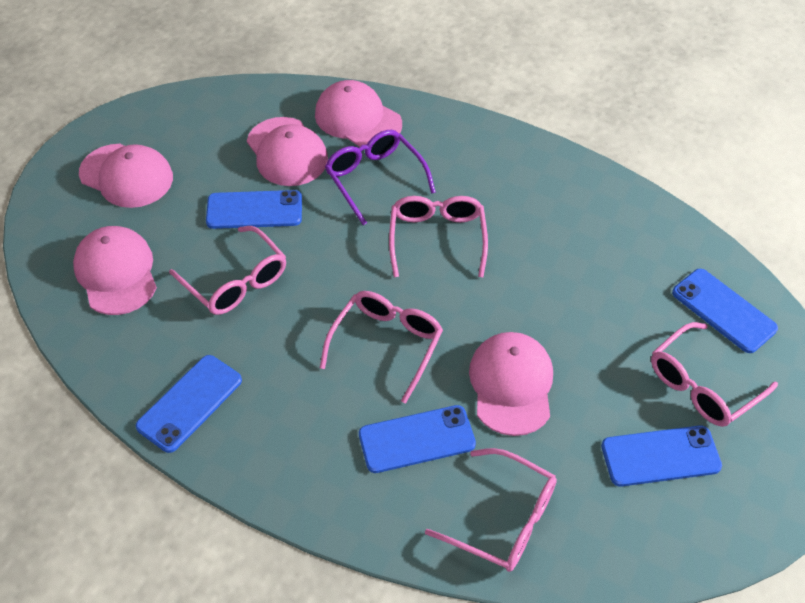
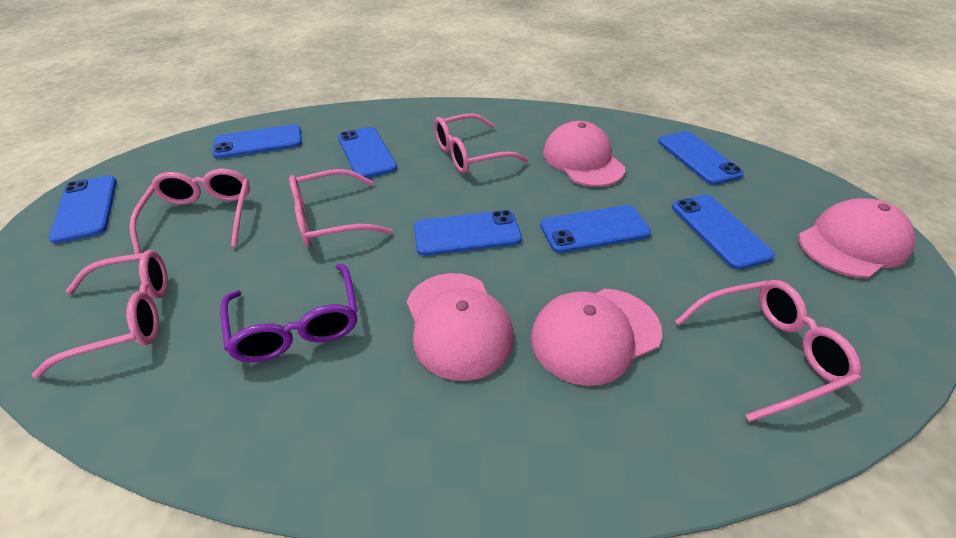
blue phone: 5 -> 7
pink cap: 5 -> 4

